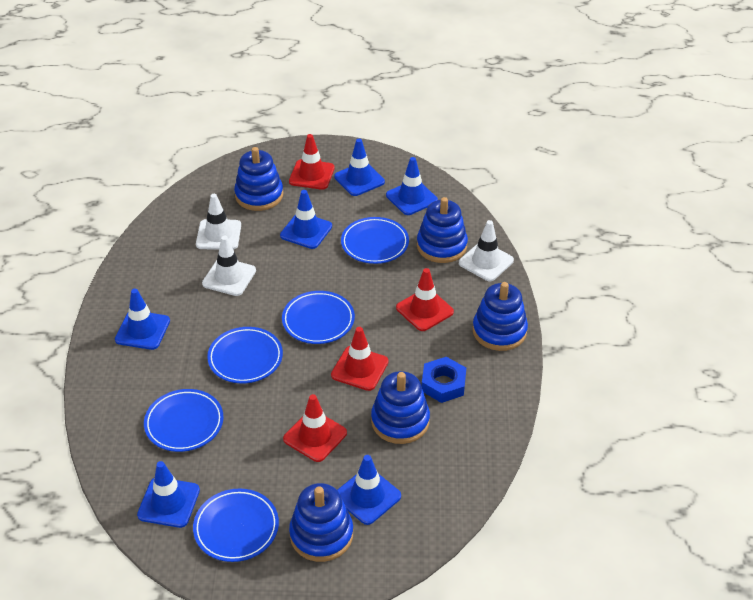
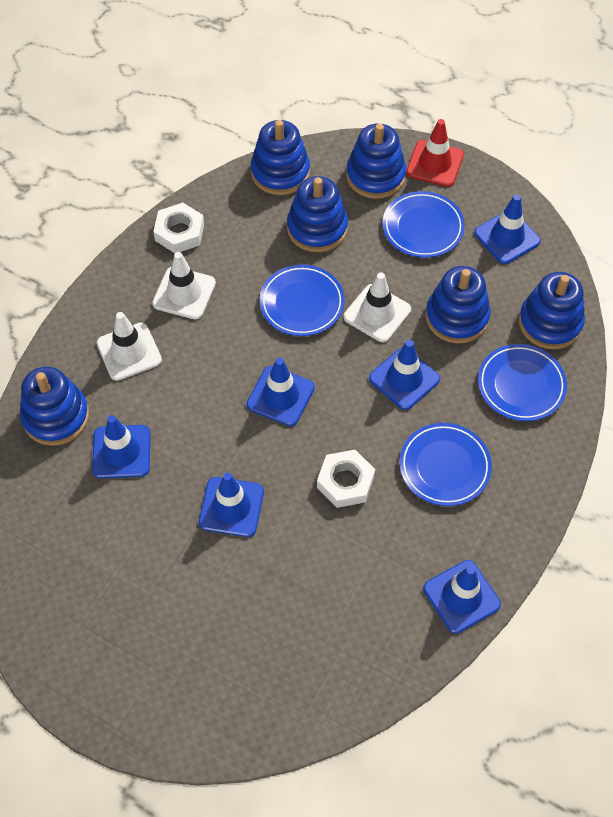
blue nut: 1 -> 0
blue plate: 5 -> 4
blue stacking toy: 5 -> 6
red traffic cone: 4 -> 1
white nut: 0 -> 2

